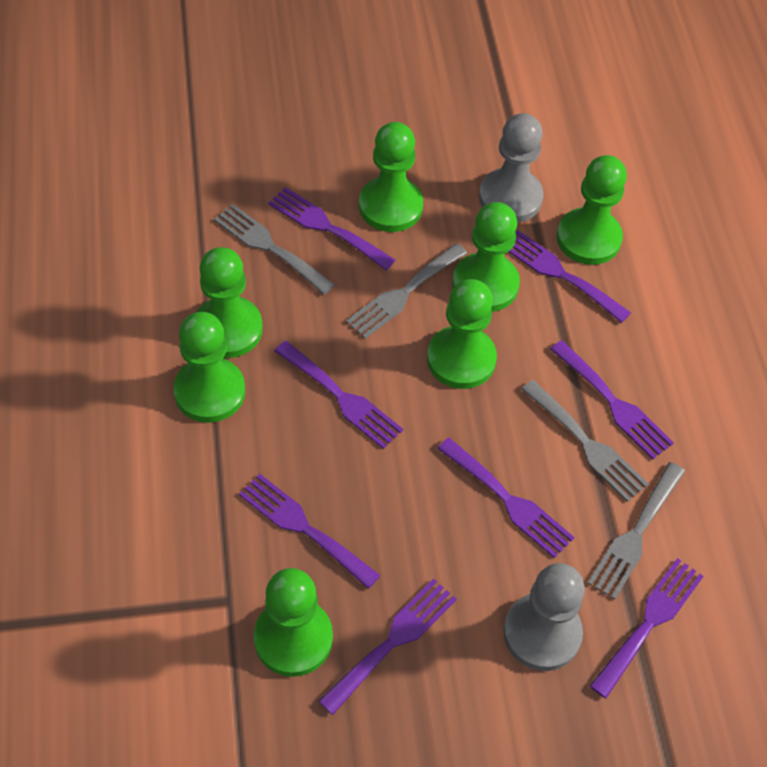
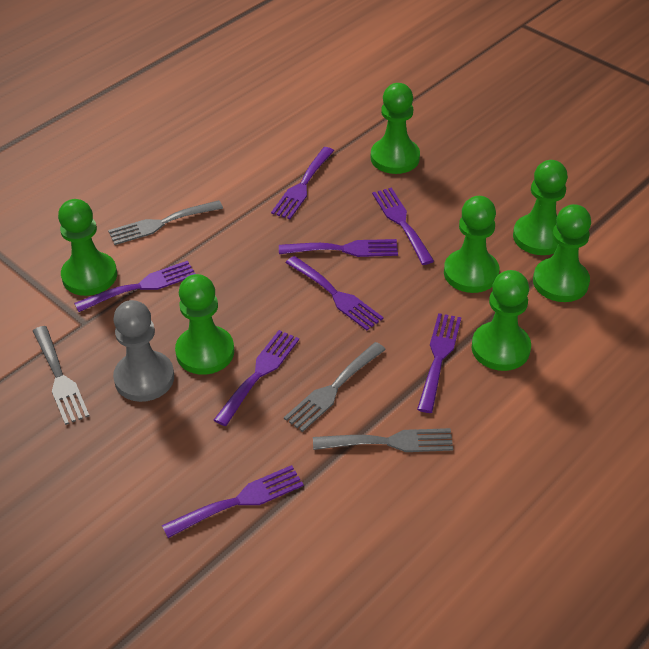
grey pawn: 2 -> 1

